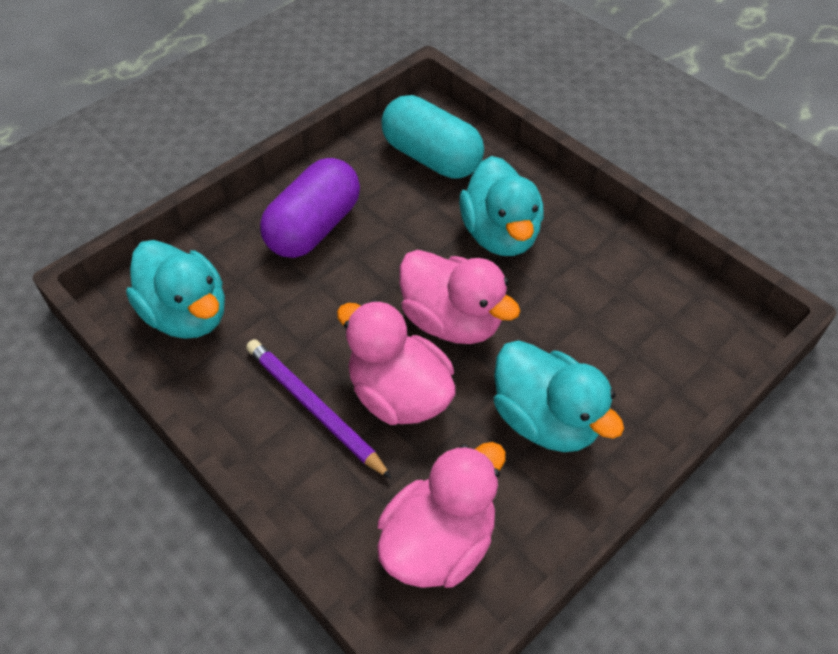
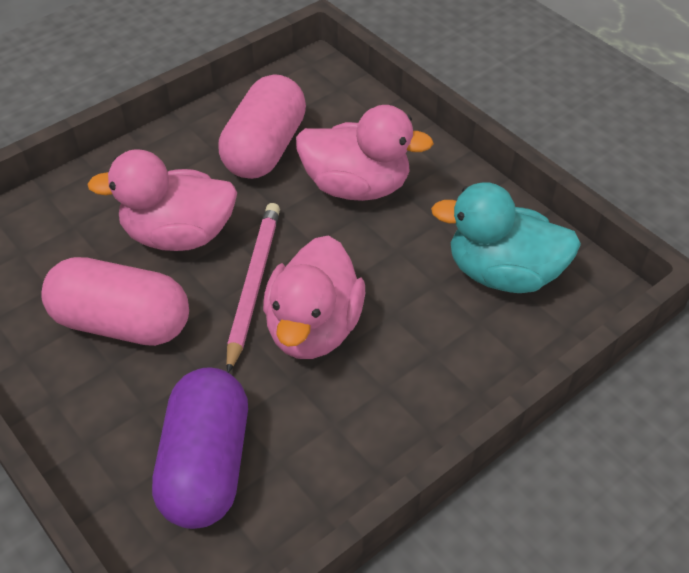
pink capsule: 0 -> 2
pink pencil: 0 -> 1
purple pencil: 1 -> 0
turquoise capsule: 1 -> 0
turquoise duck: 3 -> 1

